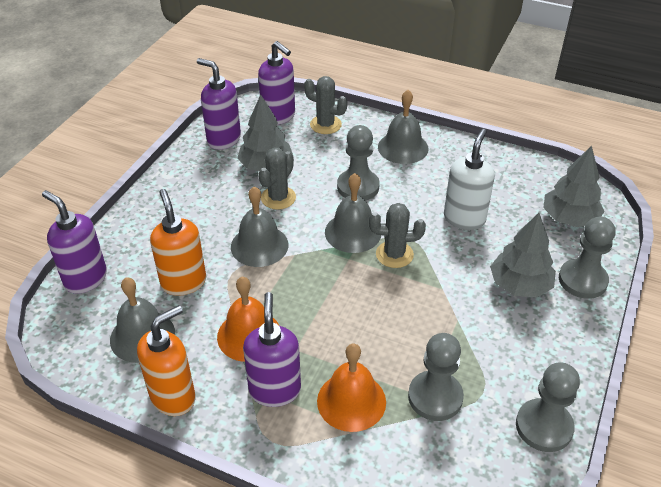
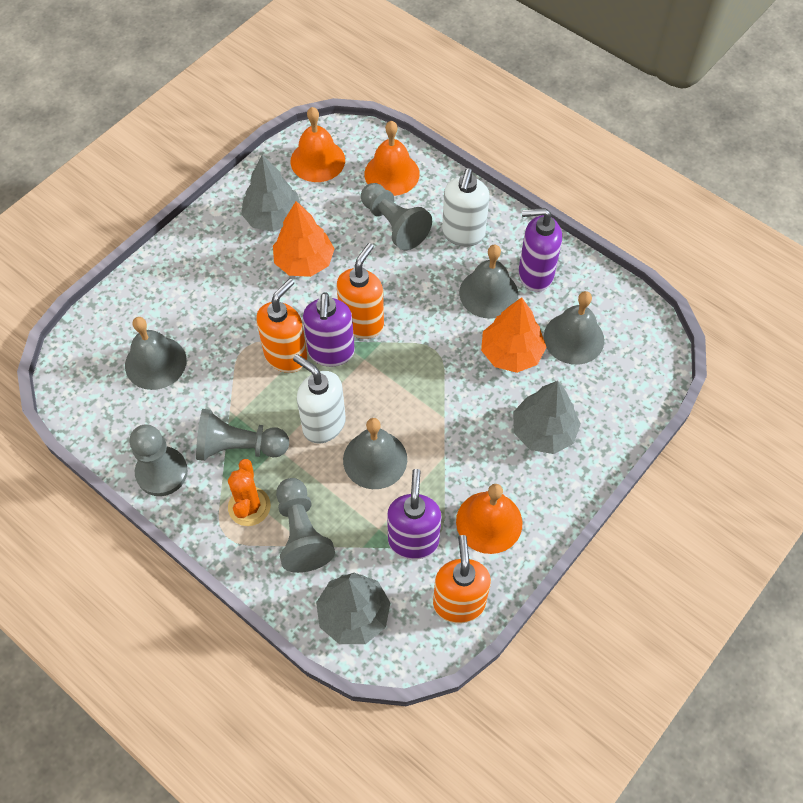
grey cactus: 3 -> 0
orange bell: 2 -> 3
orange cactus: 0 -> 1
orange soap dispenser: 2 -> 3
orange tree: 0 -> 2
purple soap dispenser: 4 -> 3
white soap dispenser: 1 -> 2

